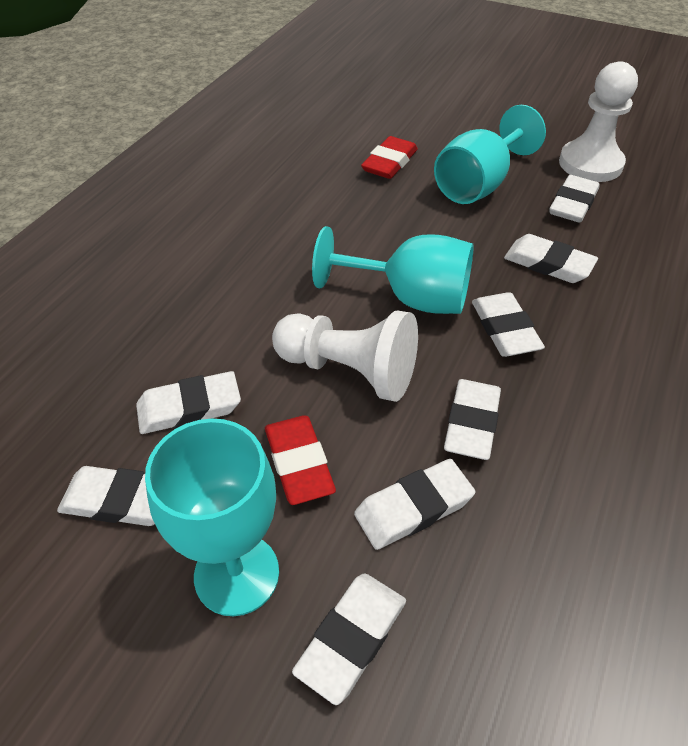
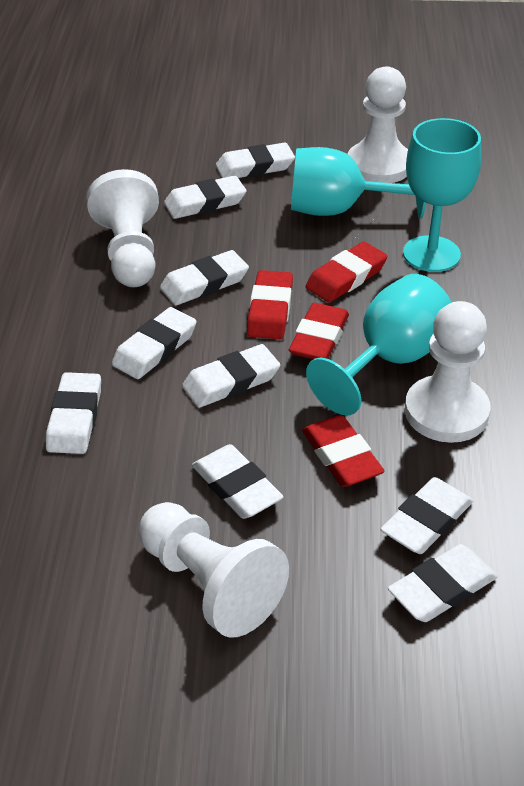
red eraser: 2 -> 4
white eraser: 8 -> 9
white pawn: 2 -> 4

